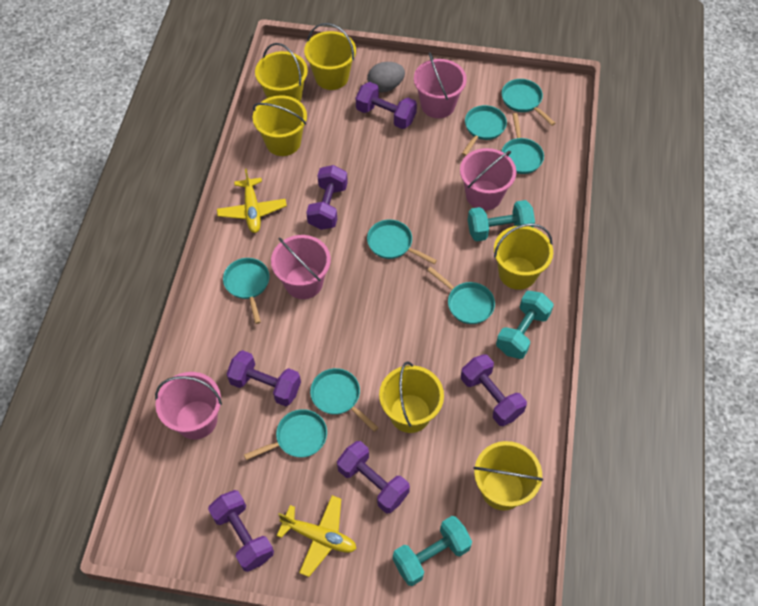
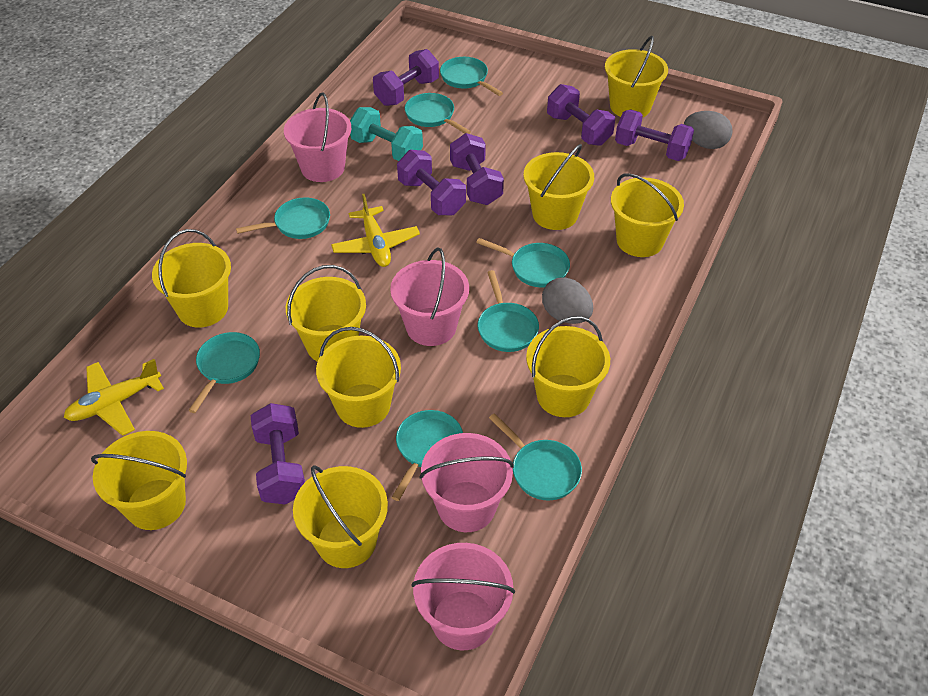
grey egg: 1 -> 2
turquoise dumbbell: 3 -> 1
yellow bucket: 6 -> 9

